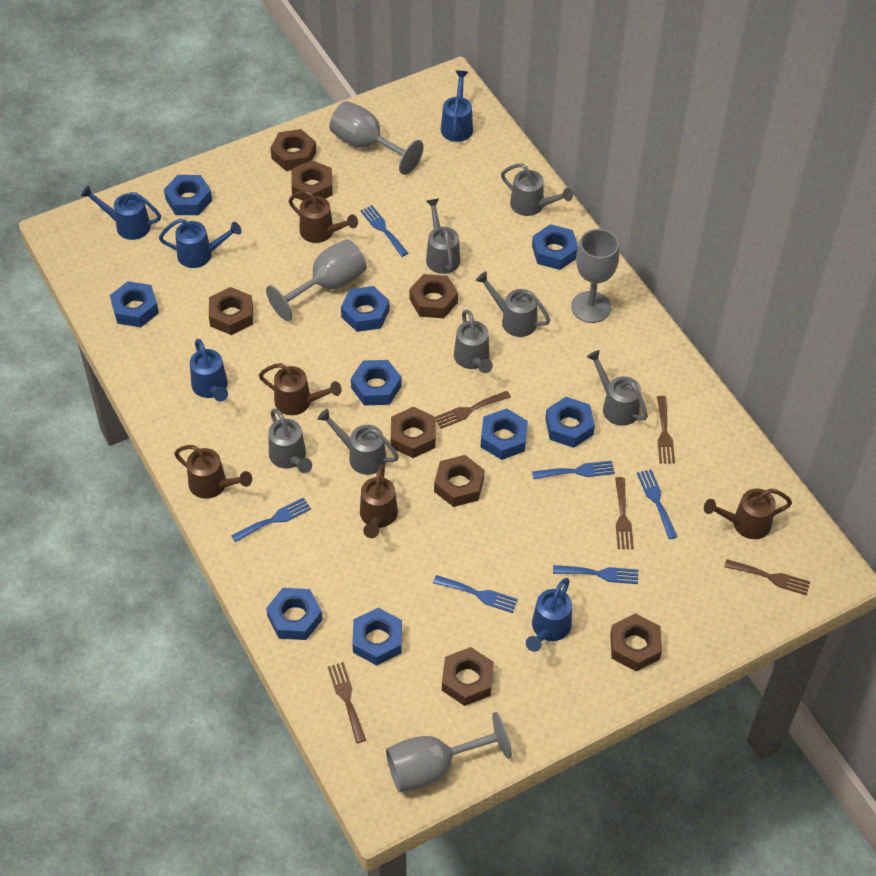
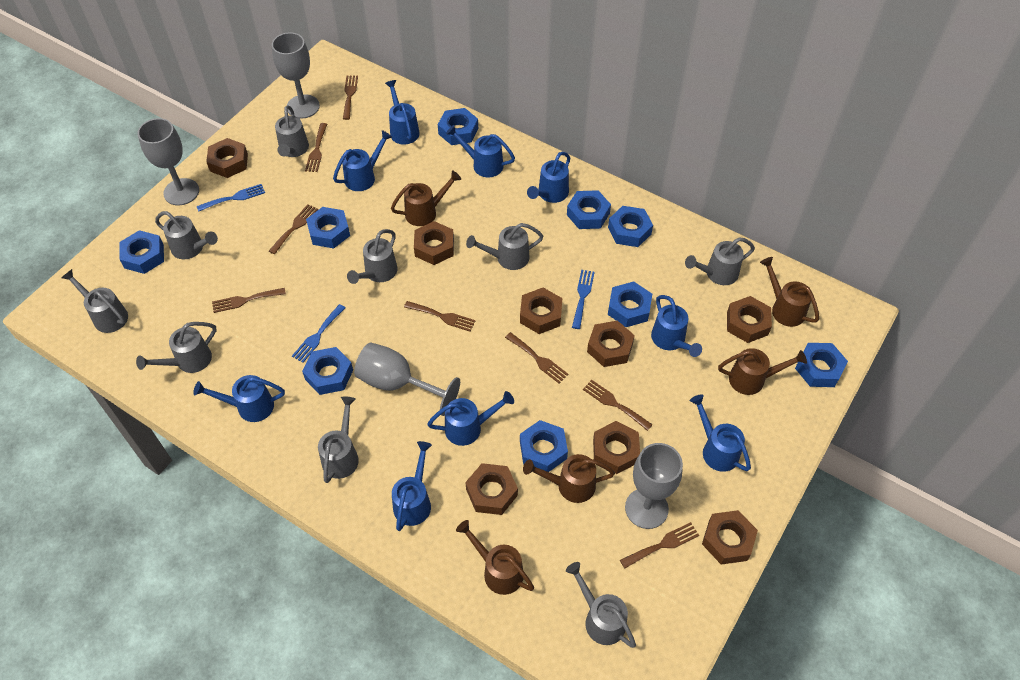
blue fork: 6 -> 3
blue watering can: 5 -> 9
brown fork: 5 -> 8
grey watering can: 7 -> 9

